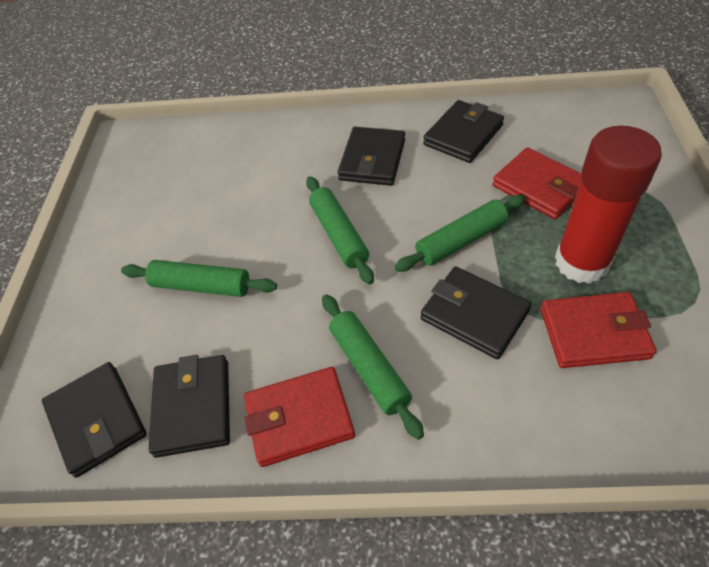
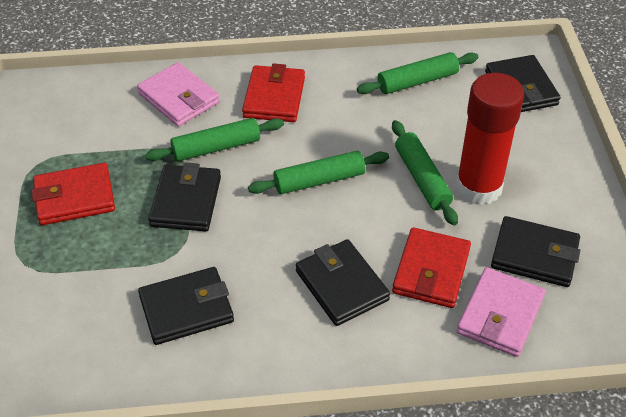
pink wallet: 0 -> 2

